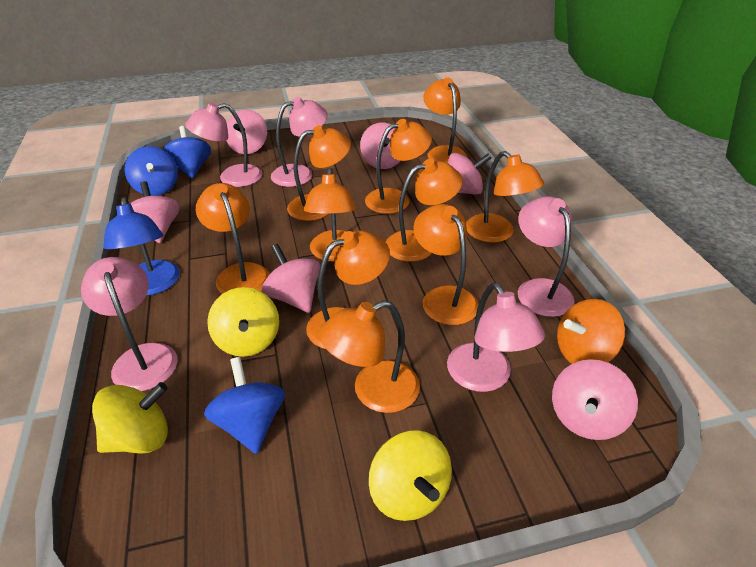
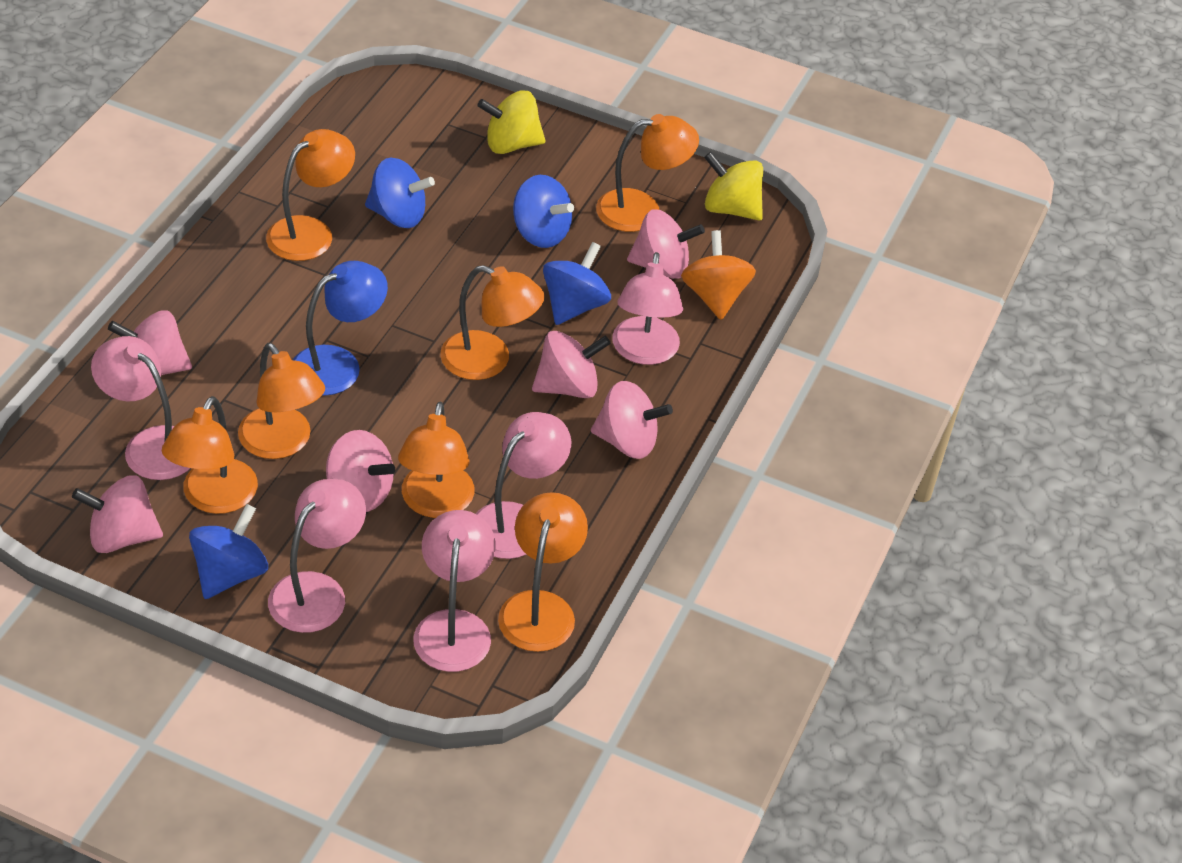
blue spinning top: 3 -> 4
orange lamp: 10 -> 7
yellow spinning top: 3 -> 2

